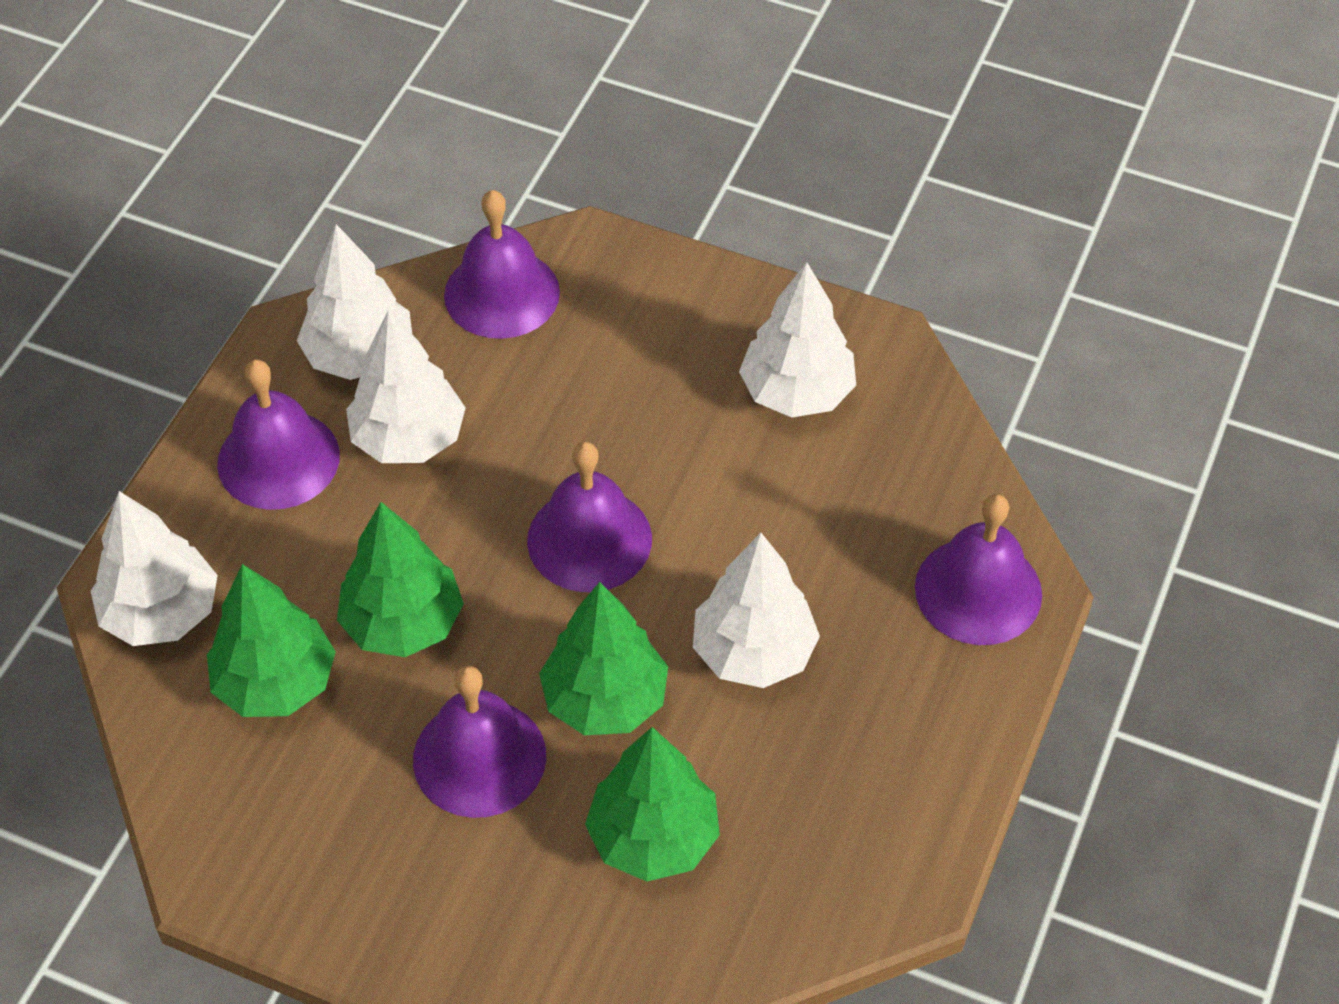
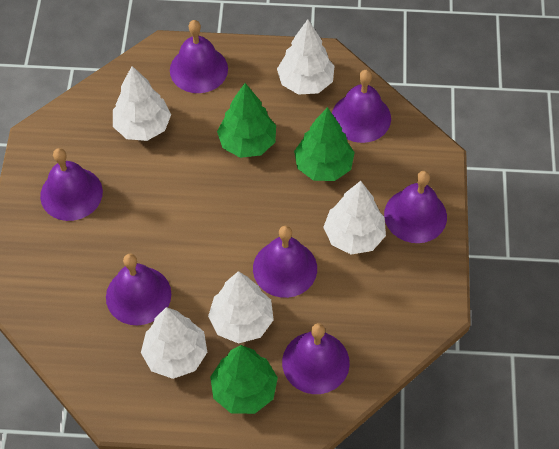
green tree: 4 -> 3
purple bell: 5 -> 7

